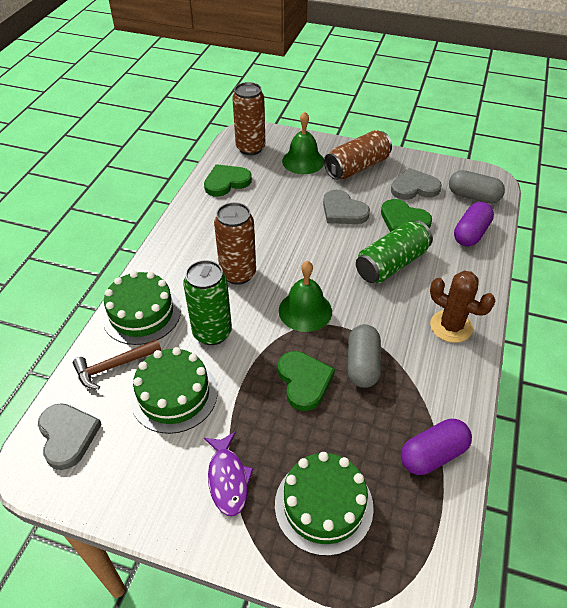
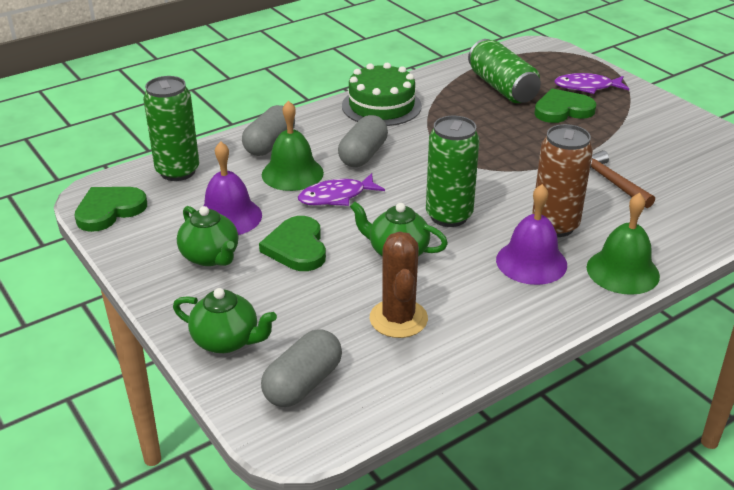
brown can: 3 -> 1
green cake: 3 -> 1
green can: 2 -> 3
green teapot: 0 -> 3
grey capsule: 2 -> 3
grey heart: 3 -> 0
purple bell: 0 -> 2
purple capsule: 2 -> 0
purple fish: 1 -> 2

